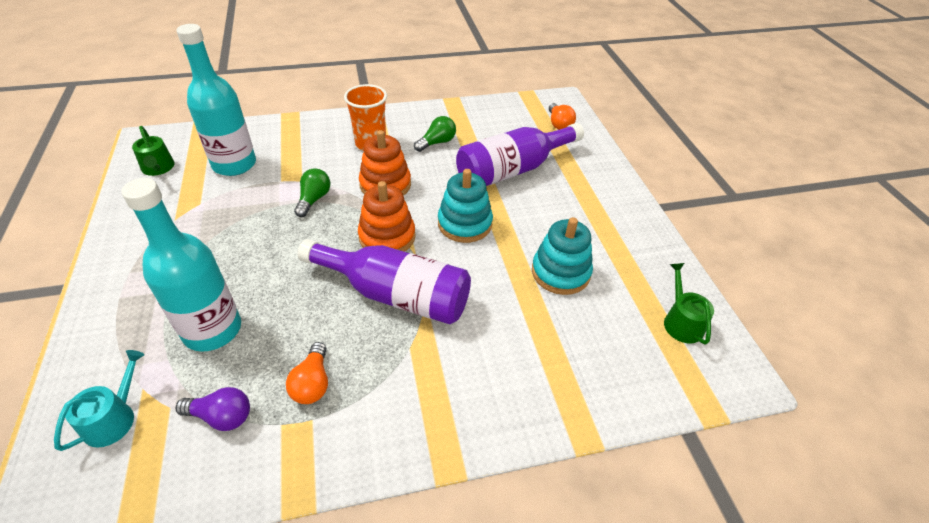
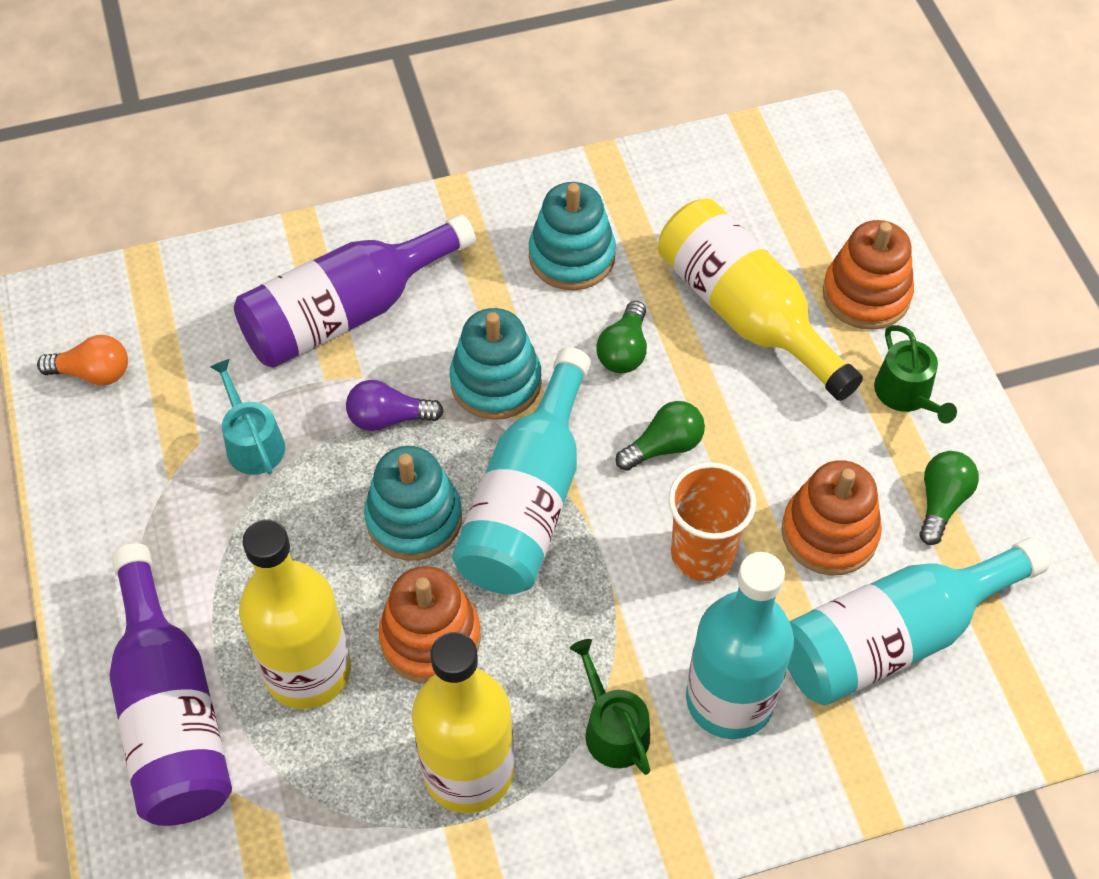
green light bulb: 2 -> 3
orange light bulb: 2 -> 1
orange stacking toy: 2 -> 3
turquoise bottle: 2 -> 3
turquoise stacking toy: 2 -> 3
yellow bottle: 0 -> 3

